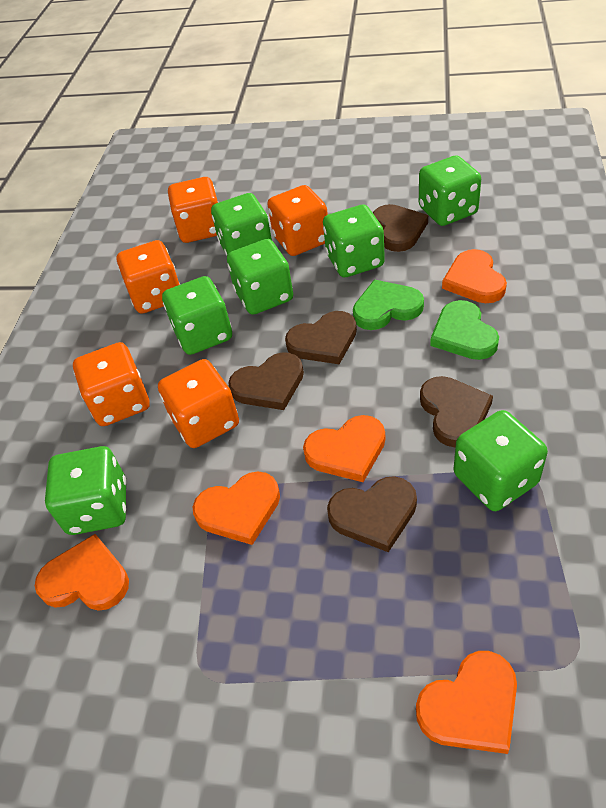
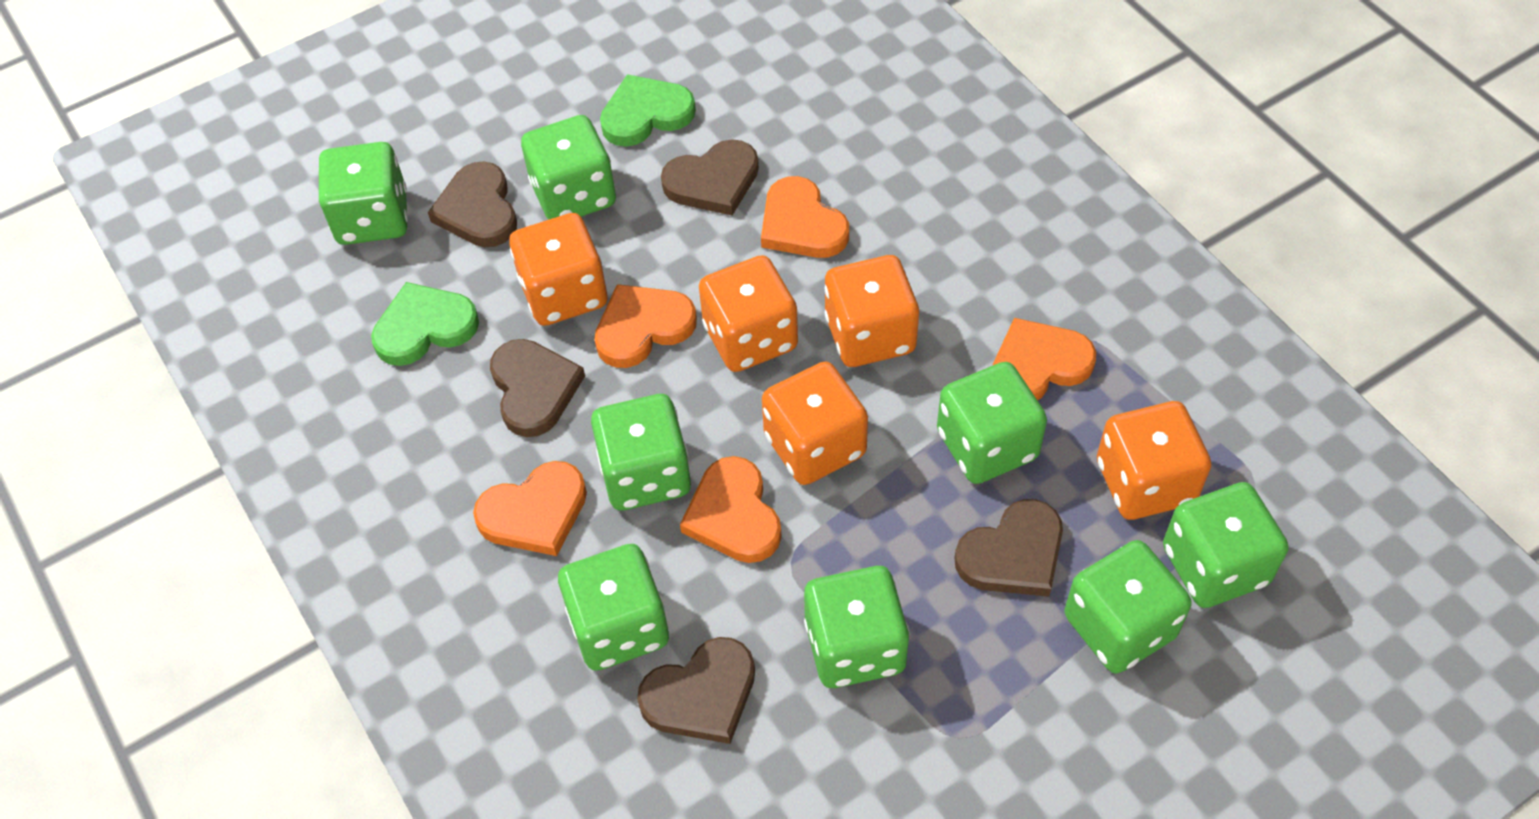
green dice: 7 -> 8

